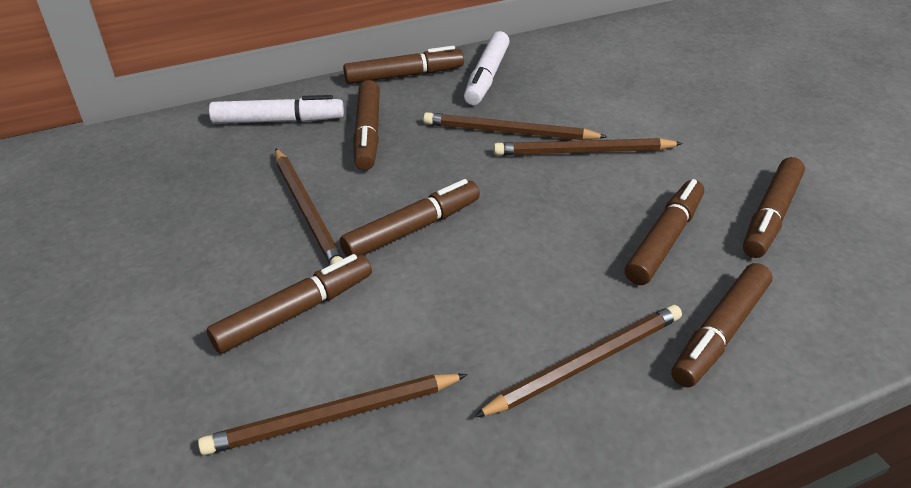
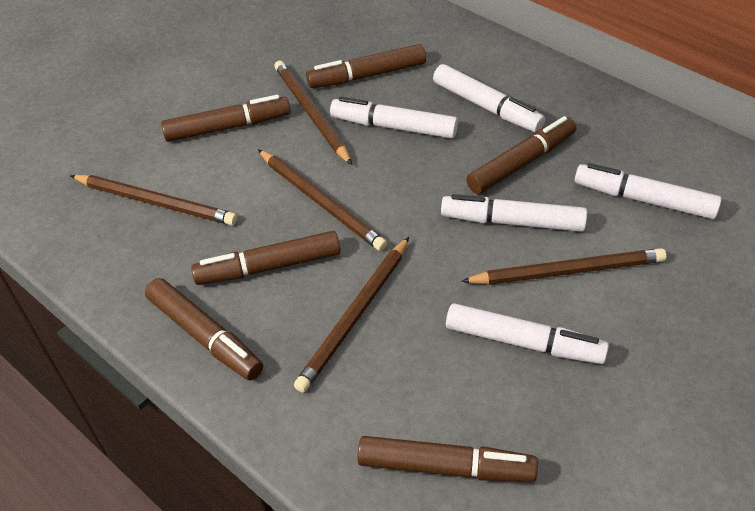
brown marker: 7 -> 6
white marker: 2 -> 5

